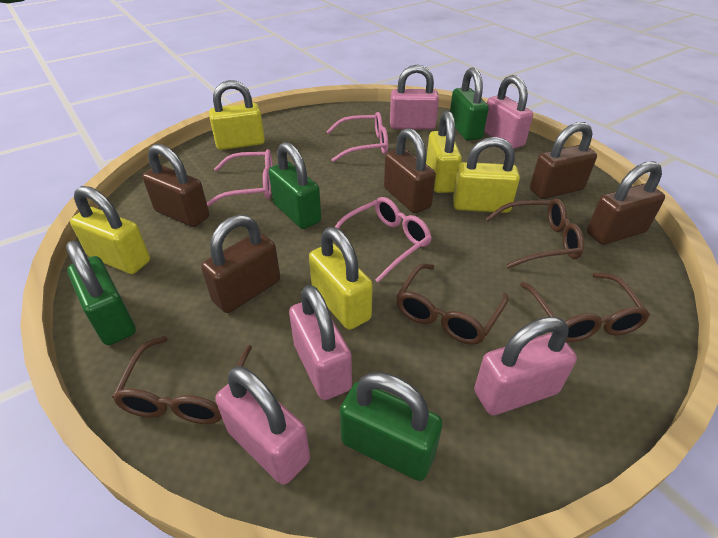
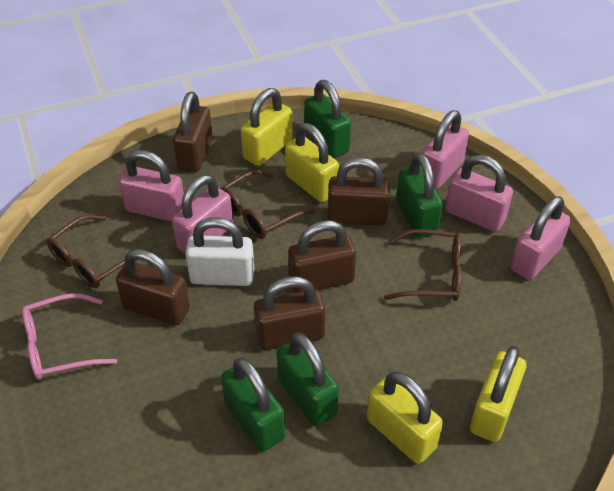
brown glasses: 4 -> 3
pink glasses: 3 -> 1
white padlock: 0 -> 1
yellow padlock: 5 -> 4

